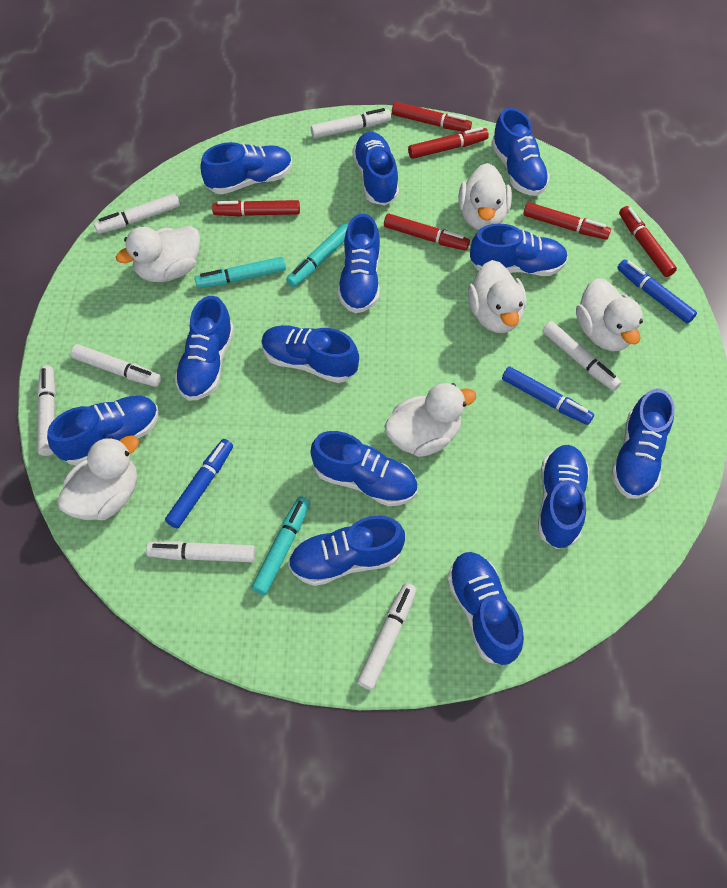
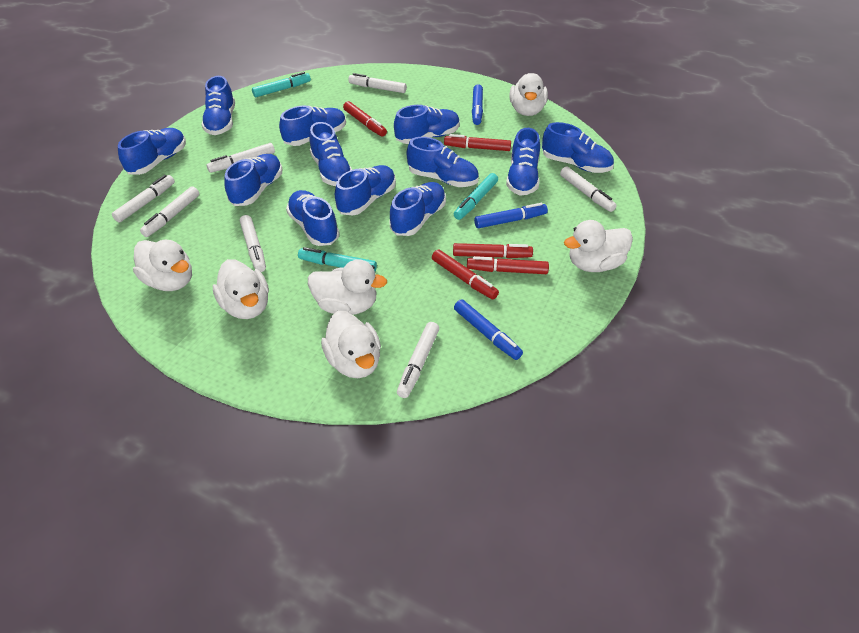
blue shoe: 13 -> 12
red marker: 6 -> 5

